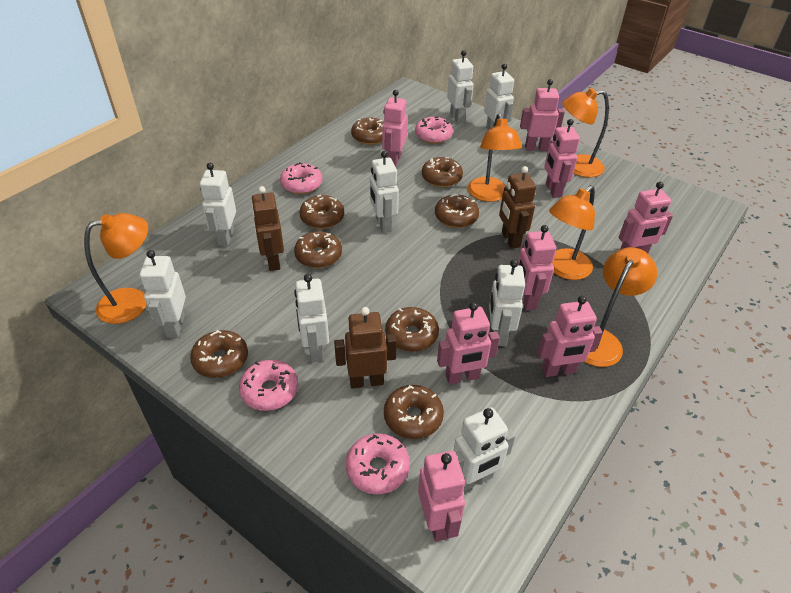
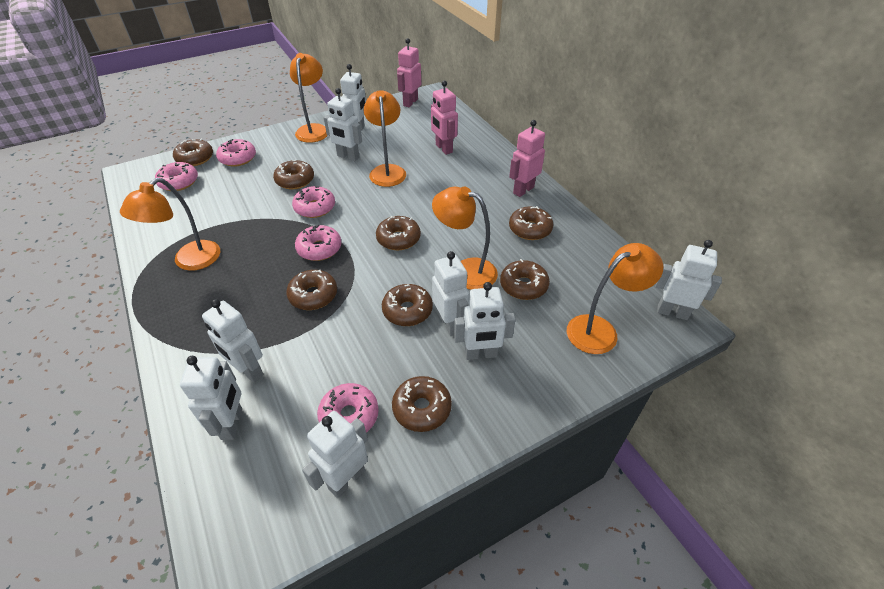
brown robot: 3 -> 0
pink donut: 4 -> 5
pink robot: 8 -> 3

